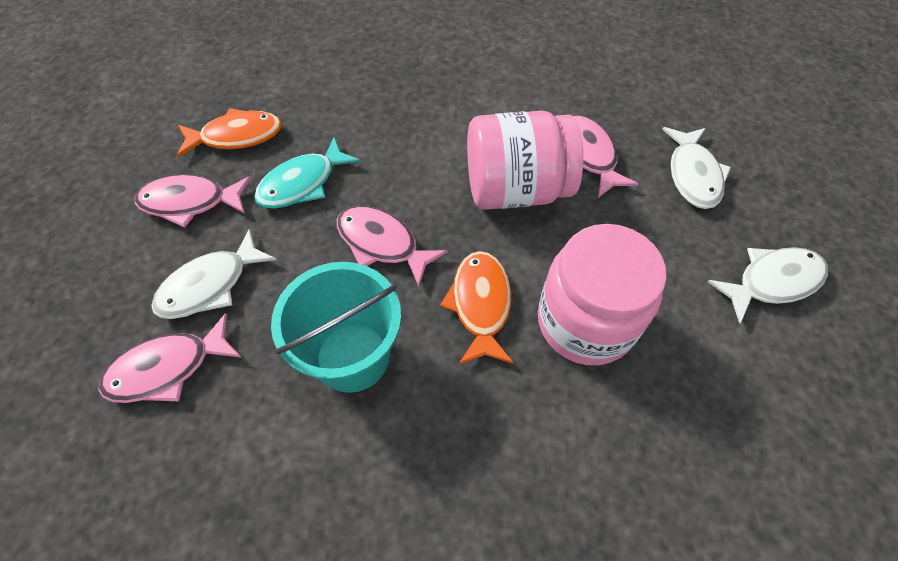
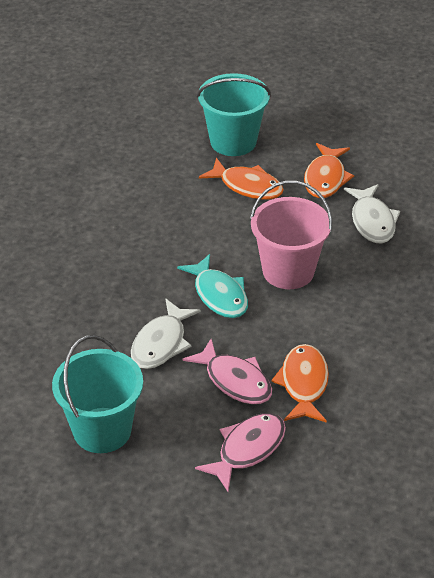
orange fish: 2 -> 3
pink bucket: 0 -> 1
pink fish: 4 -> 2
pink jar: 2 -> 0
turquoise bucket: 1 -> 2
white fish: 3 -> 2

